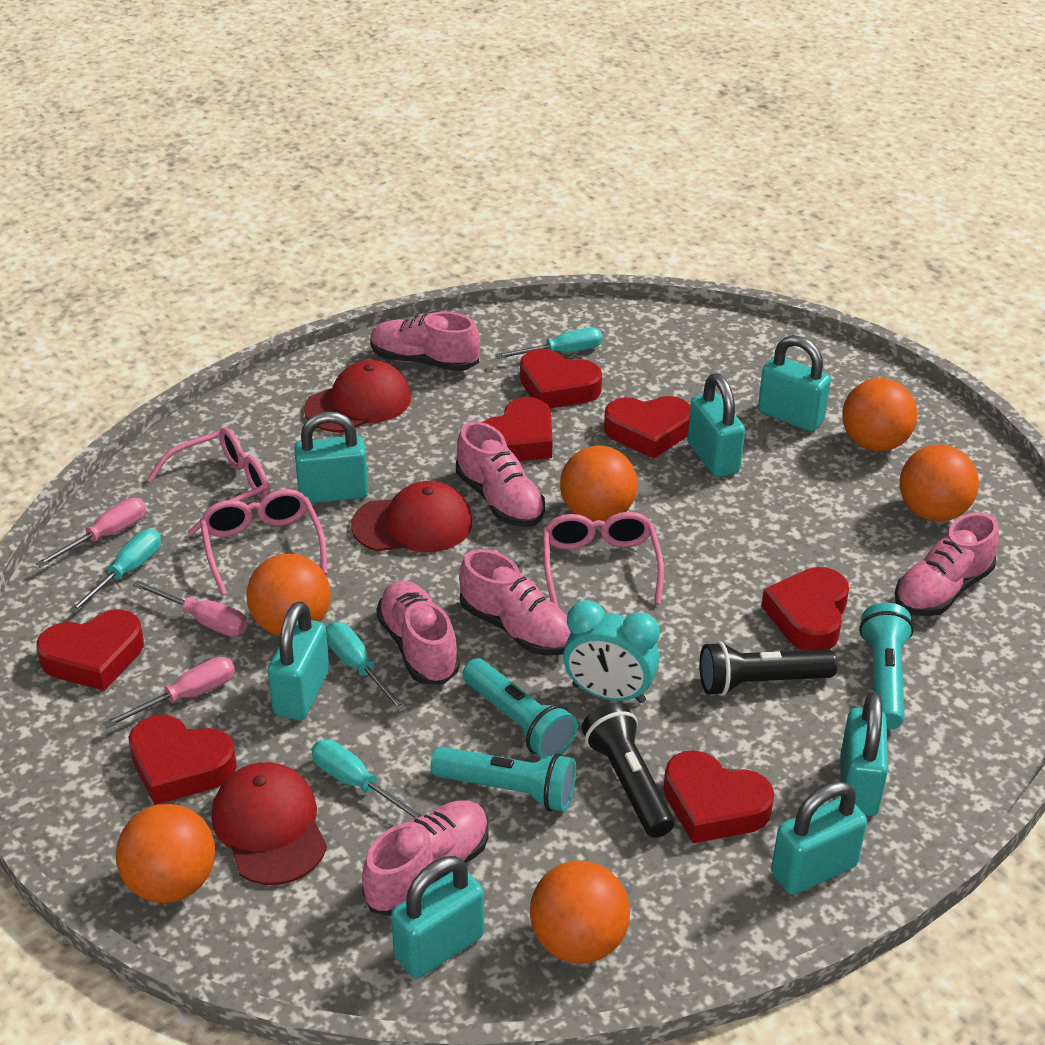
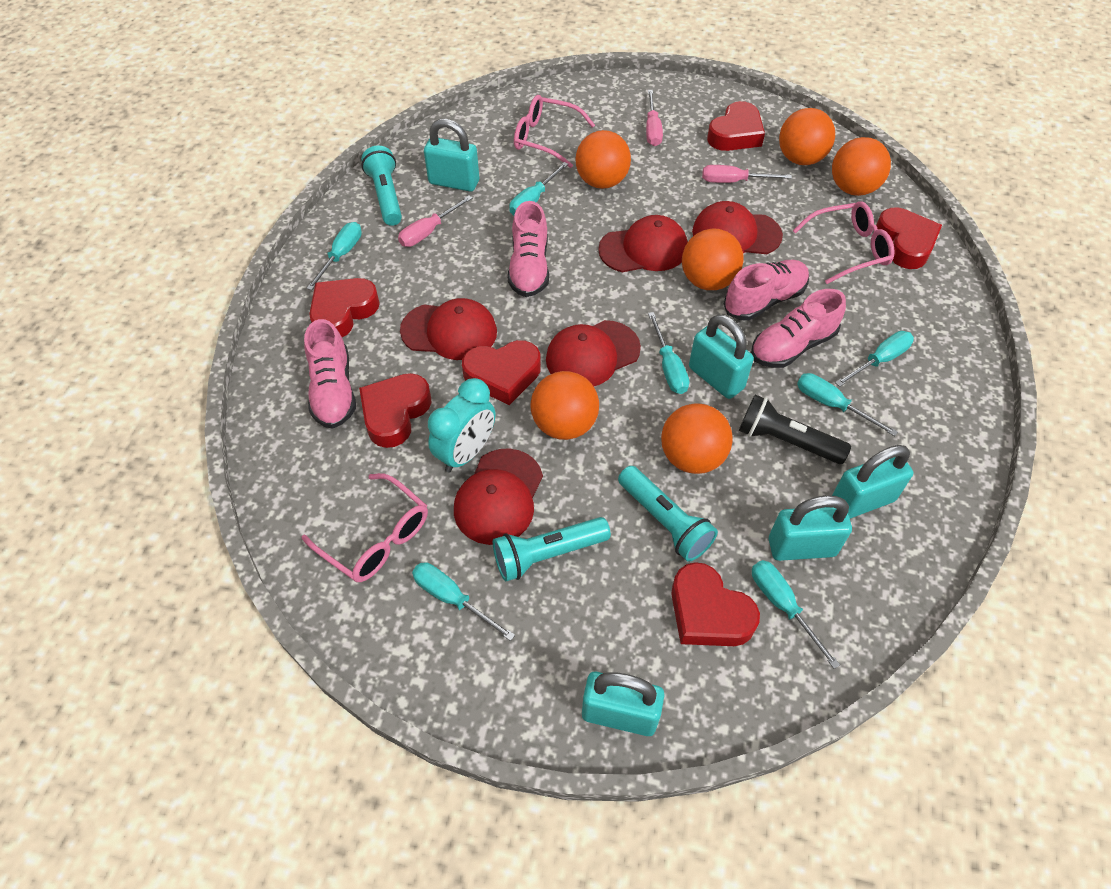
black flashlight: 2 -> 1
pink shoe: 6 -> 4
red cap: 3 -> 5
red heart: 7 -> 6
turquoise padlock: 7 -> 5
turquoise screwdriver: 4 -> 7

